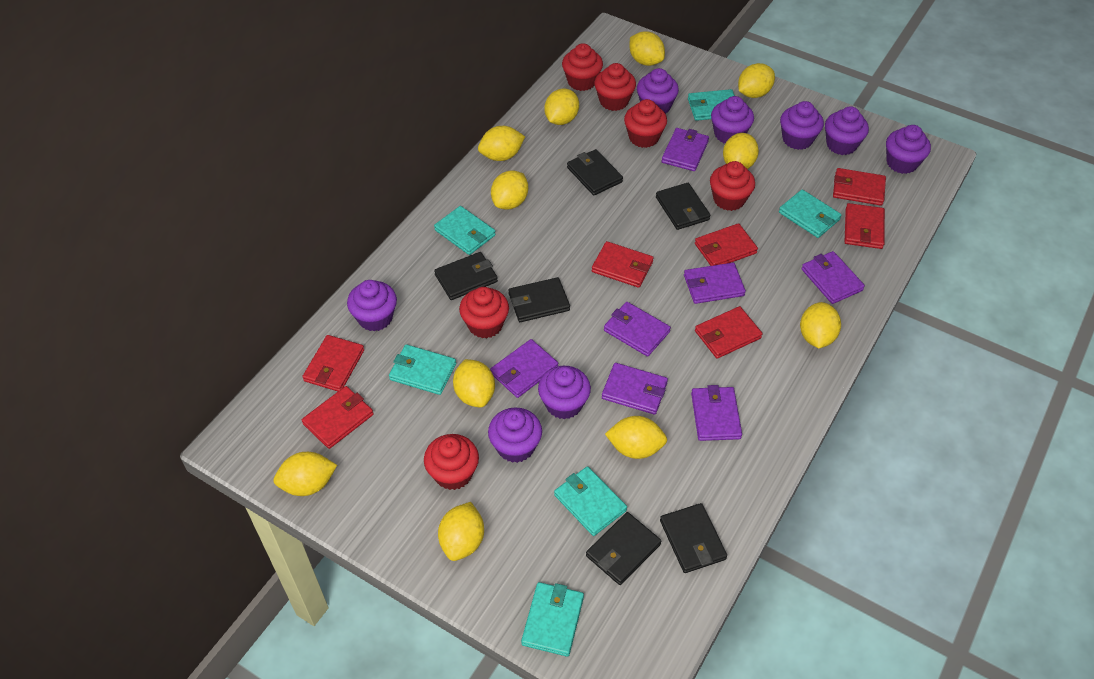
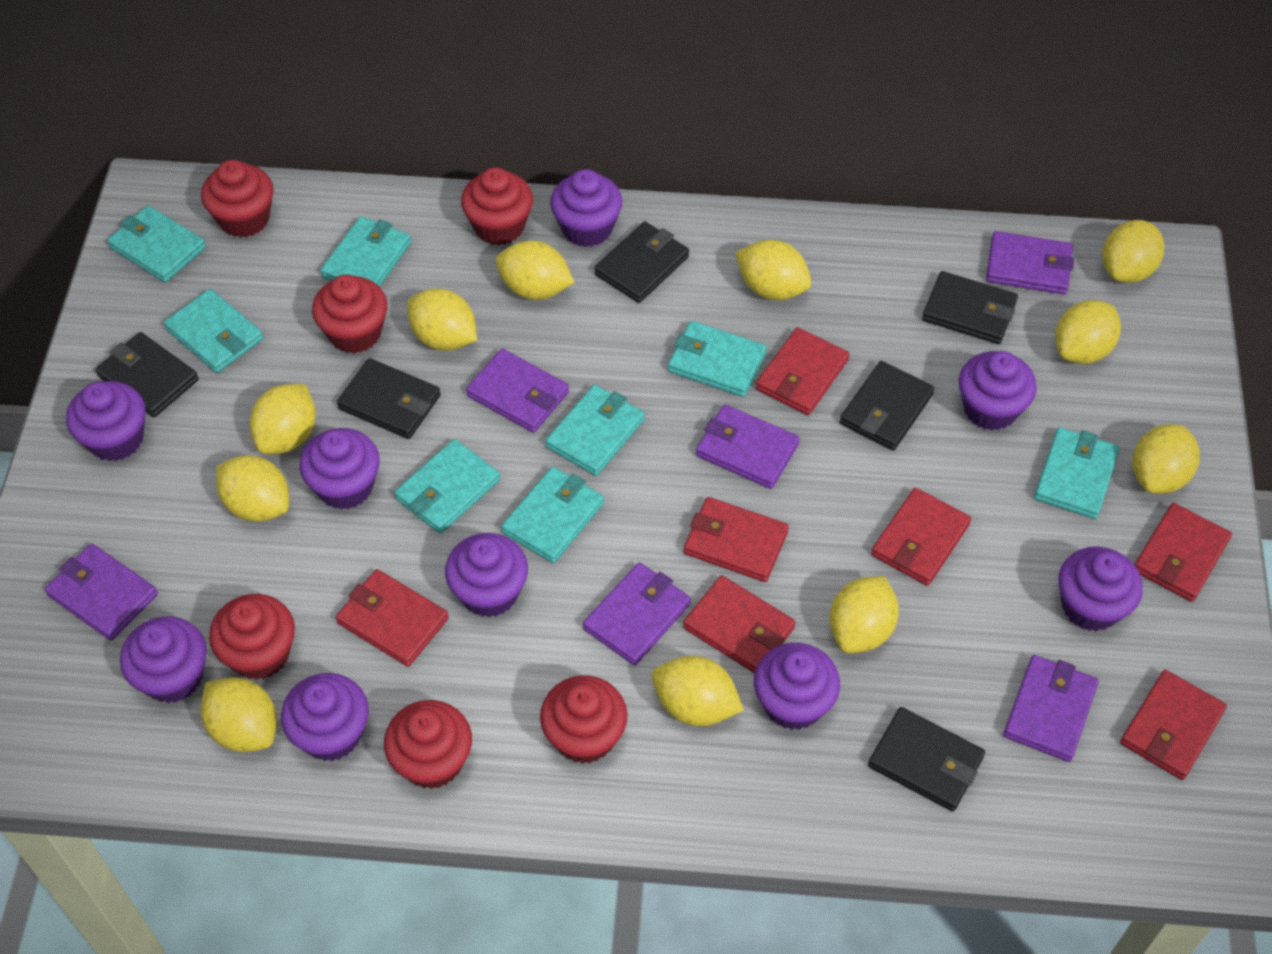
purple cupcake: 8 -> 9
purple wallet: 7 -> 6
turquoise wallet: 6 -> 8

